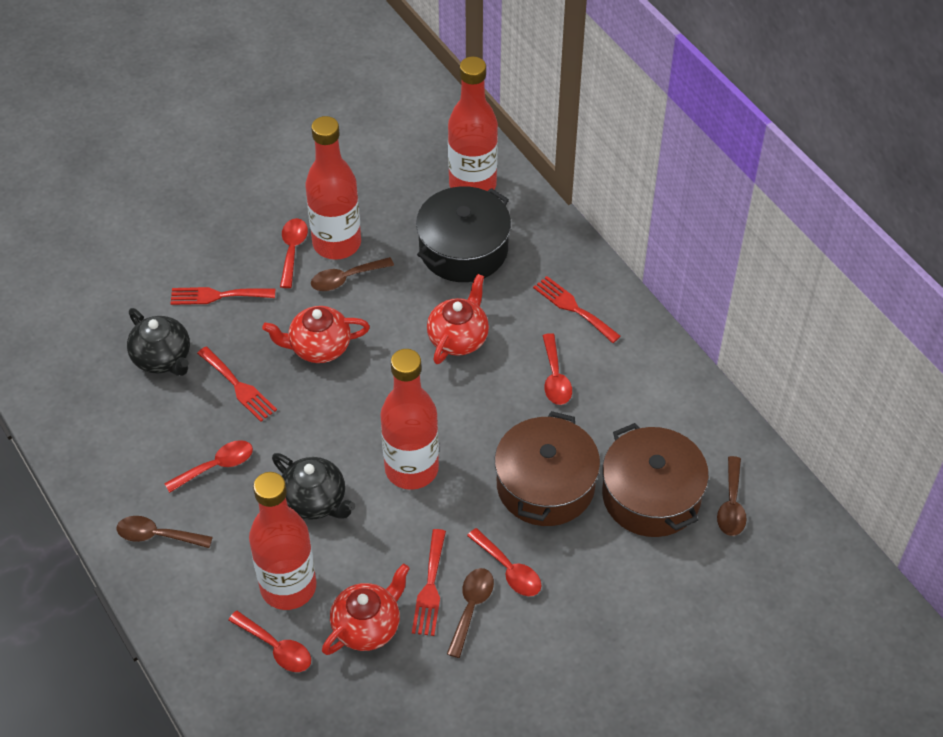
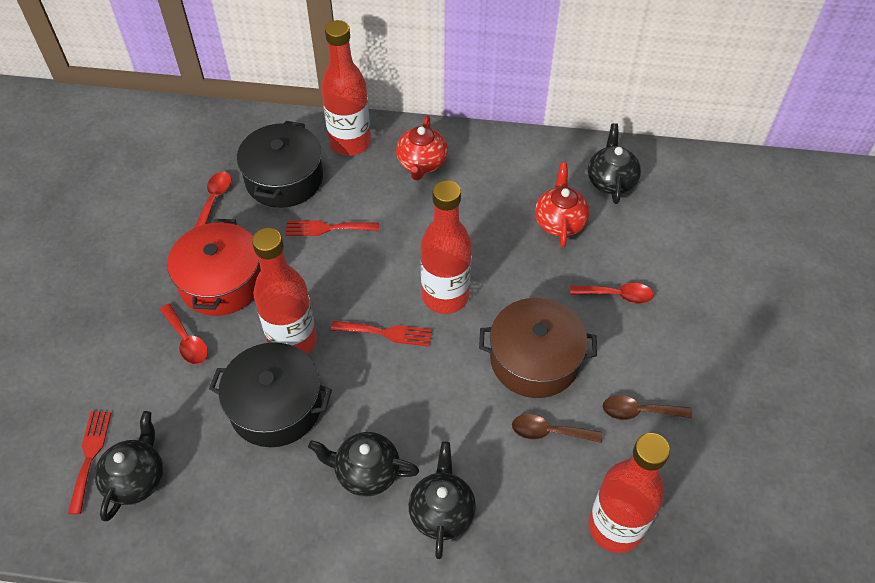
black pot: 1 -> 2
black teapot: 2 -> 4
brown pot: 2 -> 1
brown spoon: 4 -> 2
red fork: 4 -> 3
red pot: 0 -> 1
red spoon: 5 -> 3
red teapot: 3 -> 2

